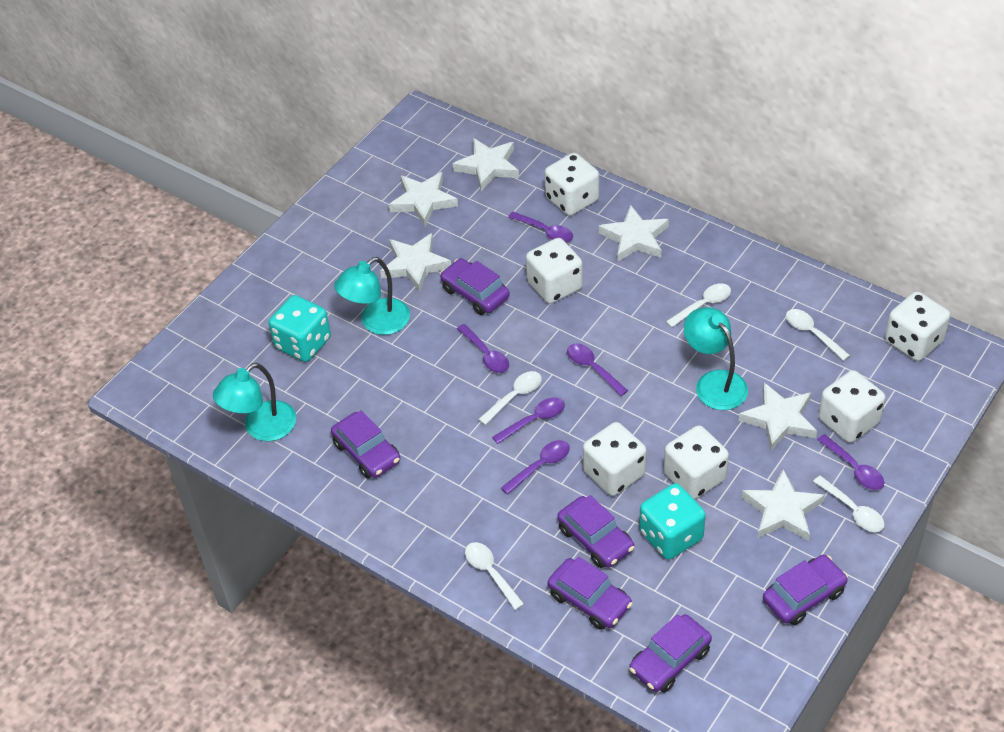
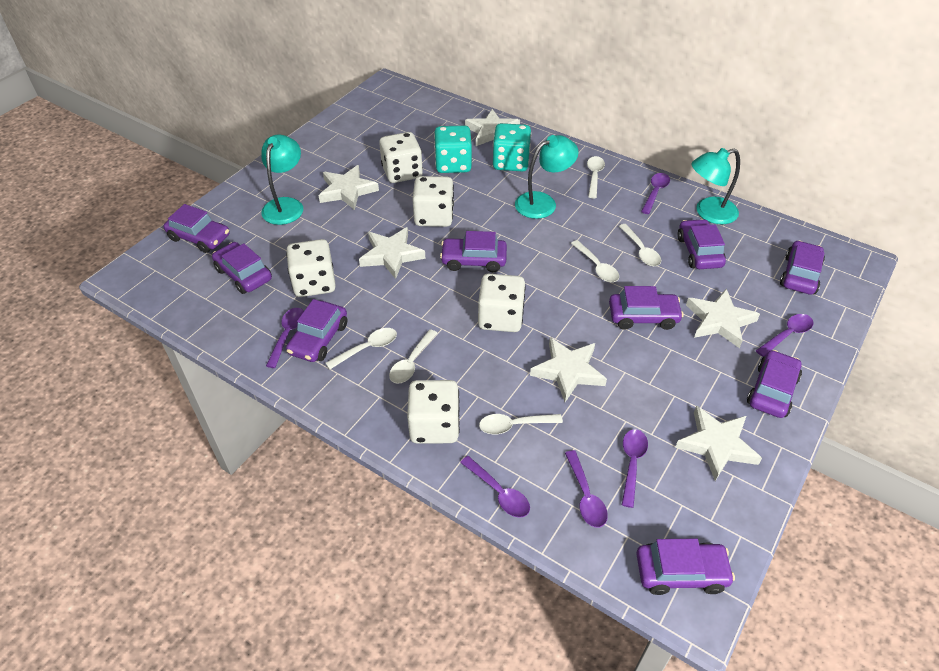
purple car: 6 -> 9
white dice: 6 -> 5
white spoon: 5 -> 6

